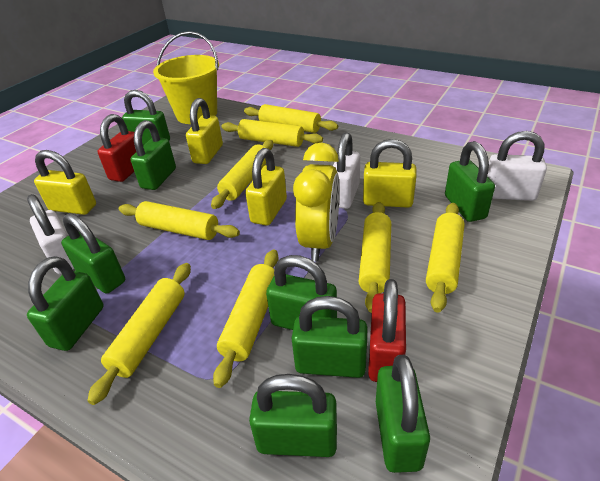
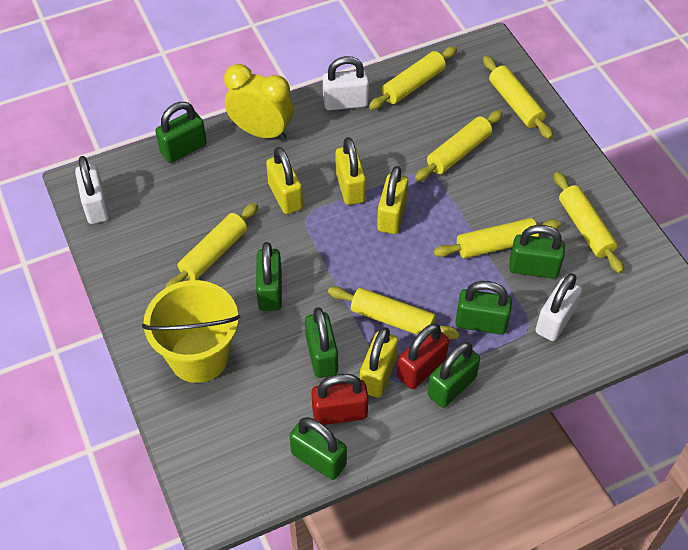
green padlock: 9 -> 7
yellow rolling pin: 8 -> 7

